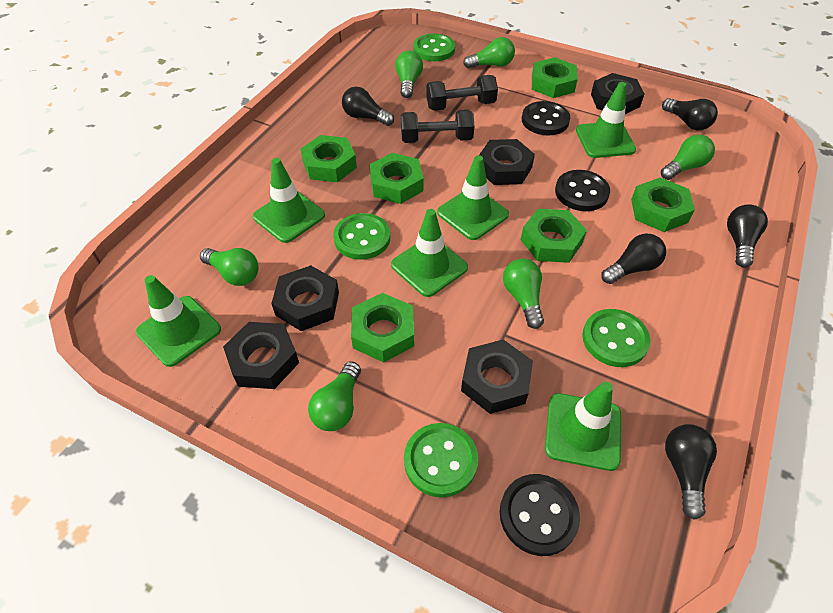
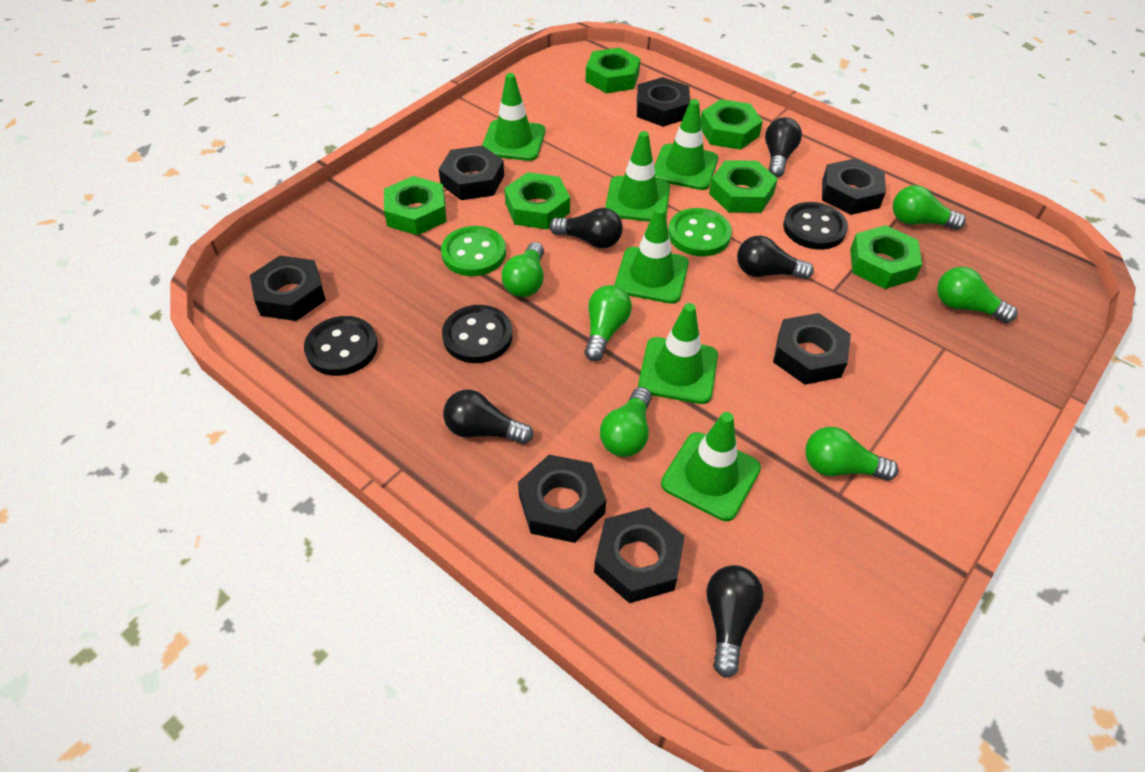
black dumbbell: 2 -> 0
black nut: 5 -> 7
green button: 4 -> 2

